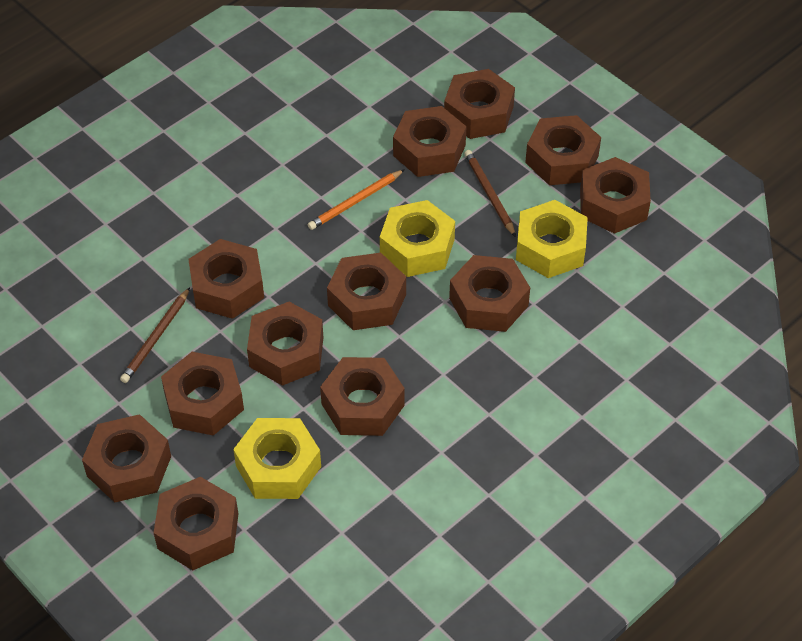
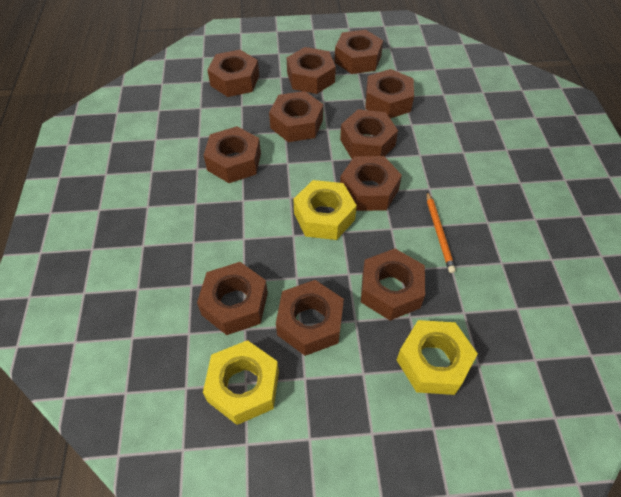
brown nut: 12 -> 11
brown pencil: 2 -> 0

